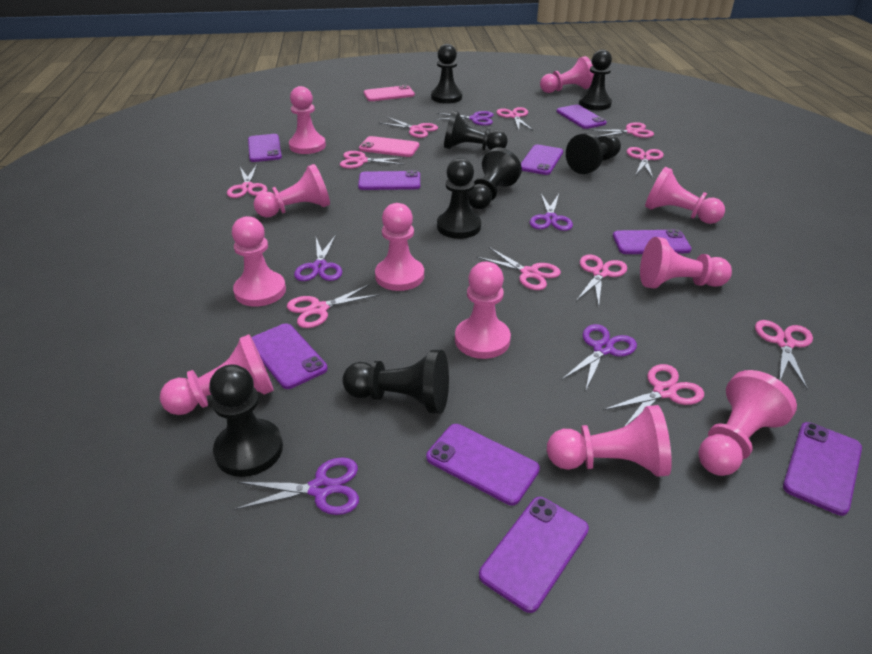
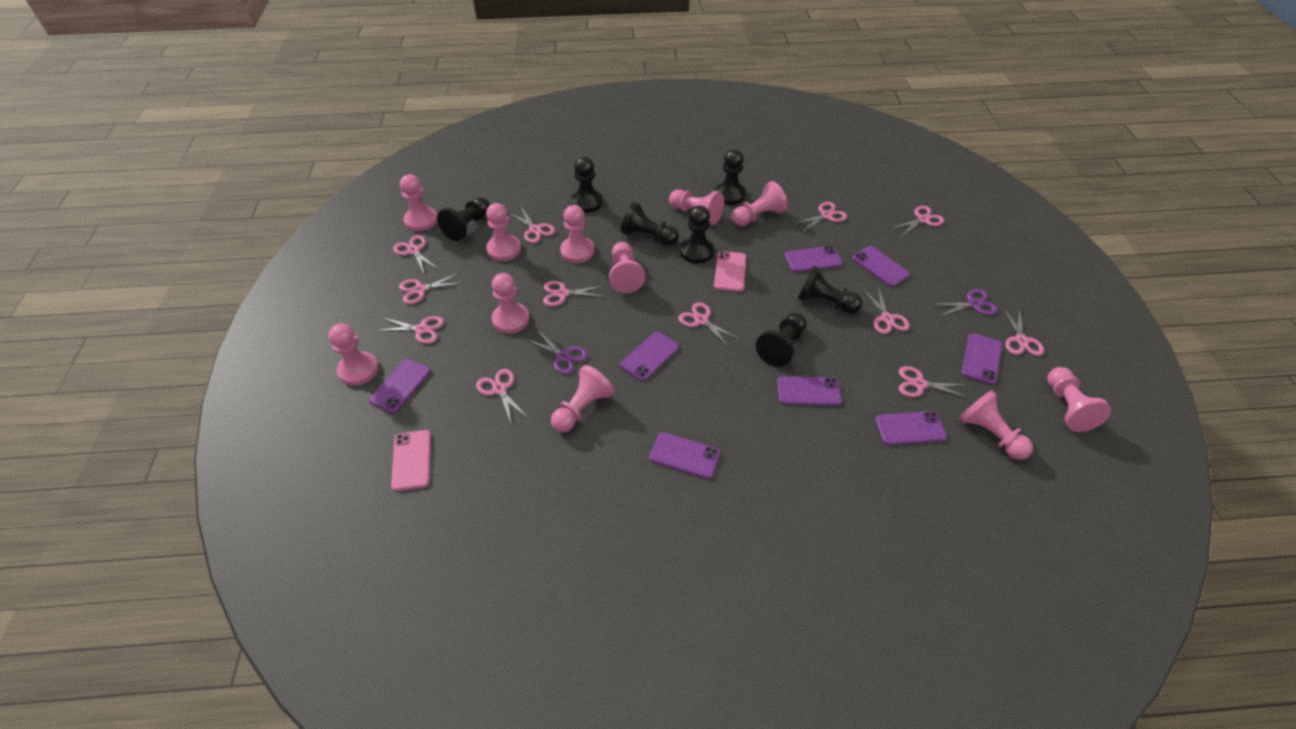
black pawn: 8 -> 7
pink scissors: 11 -> 12
purple phone: 9 -> 8
purple scissors: 5 -> 2

